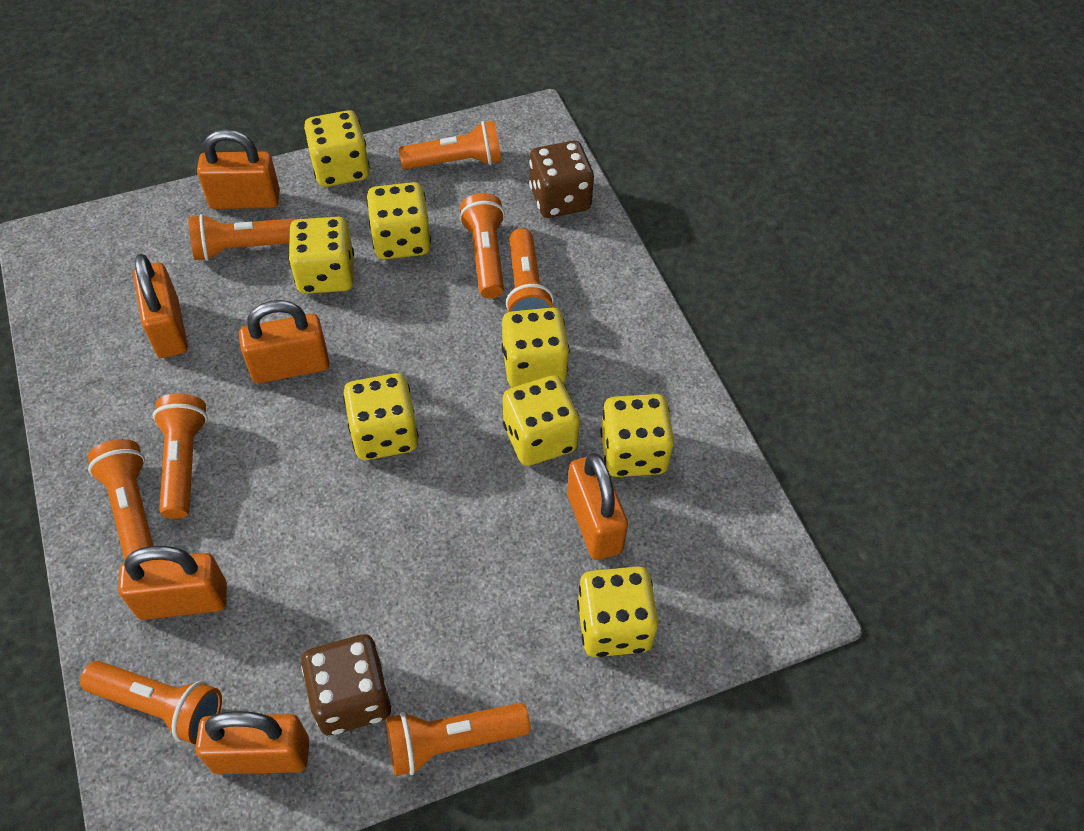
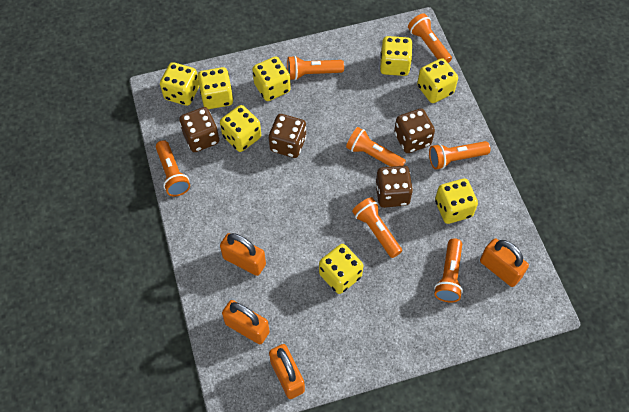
brown dice: 2 -> 4
orange flashlight: 8 -> 7
orange padlock: 6 -> 4

